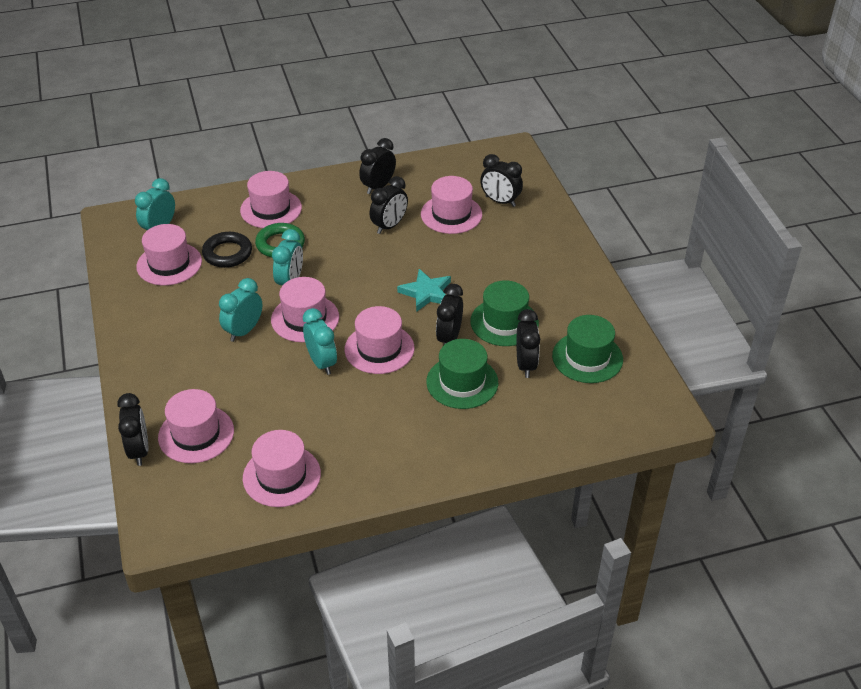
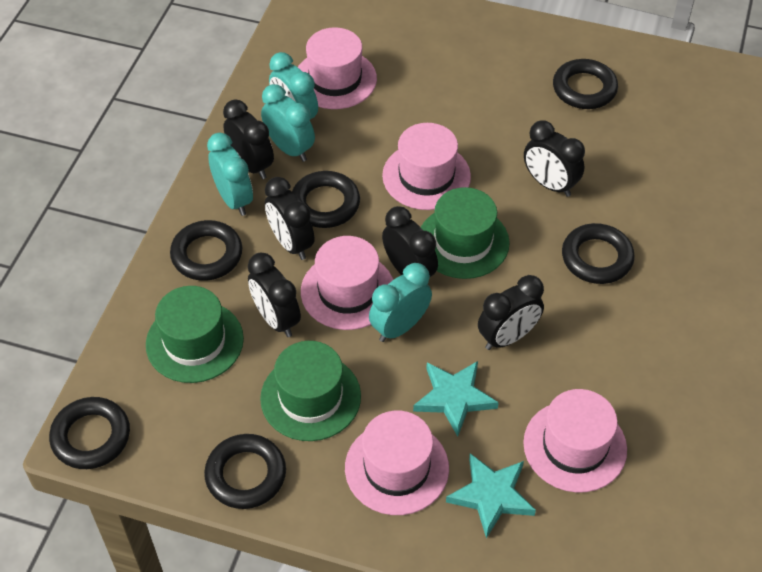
black ring: 1 -> 6
green ring: 1 -> 0
pink hat: 7 -> 5
turquoise star: 1 -> 2

